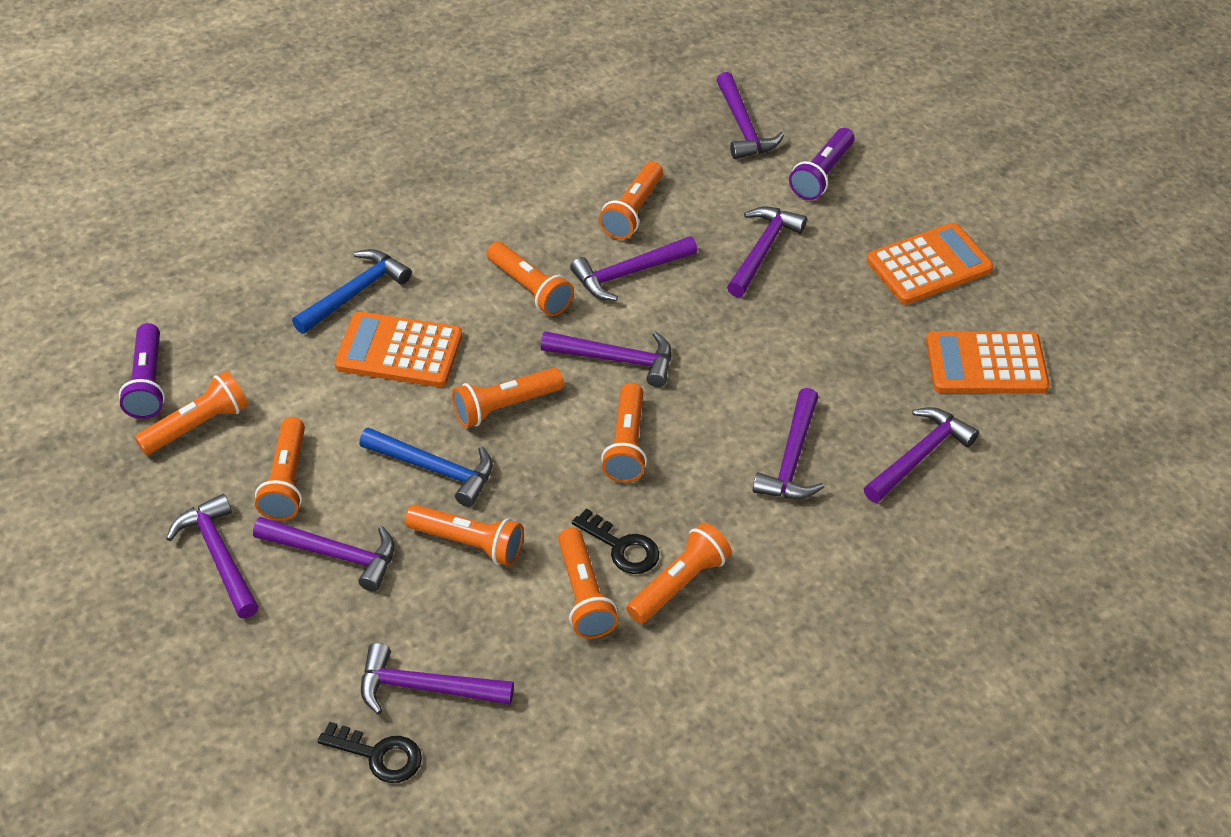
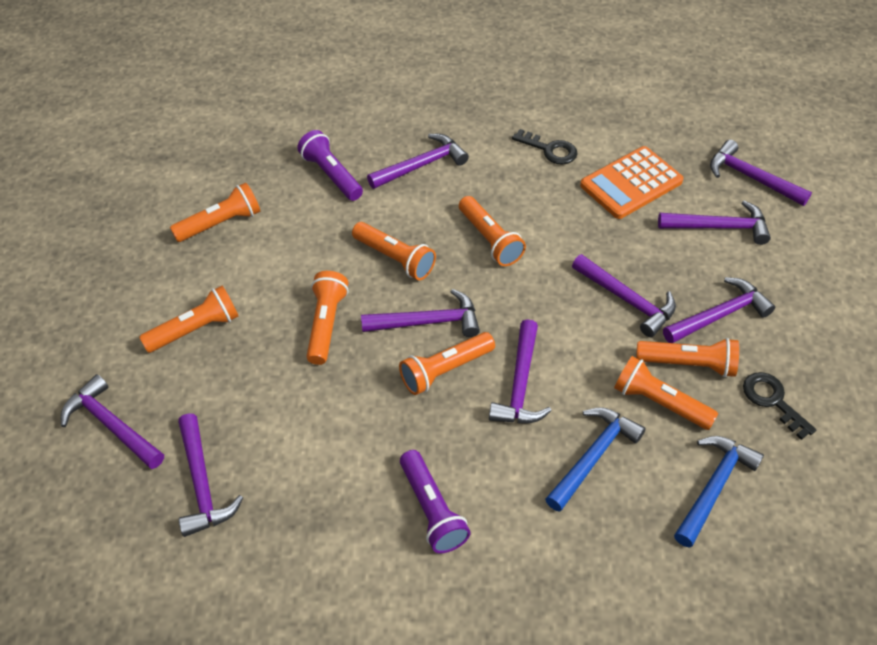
orange calculator: 3 -> 1
orange flashlight: 9 -> 8

